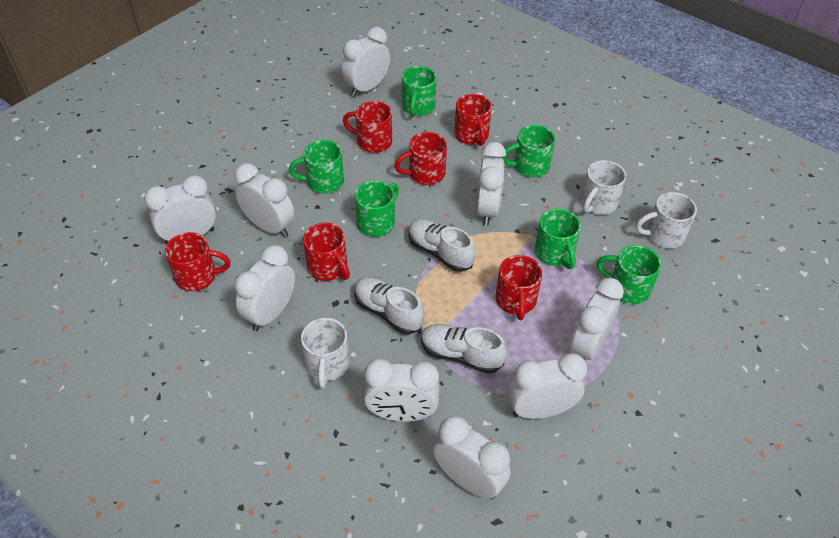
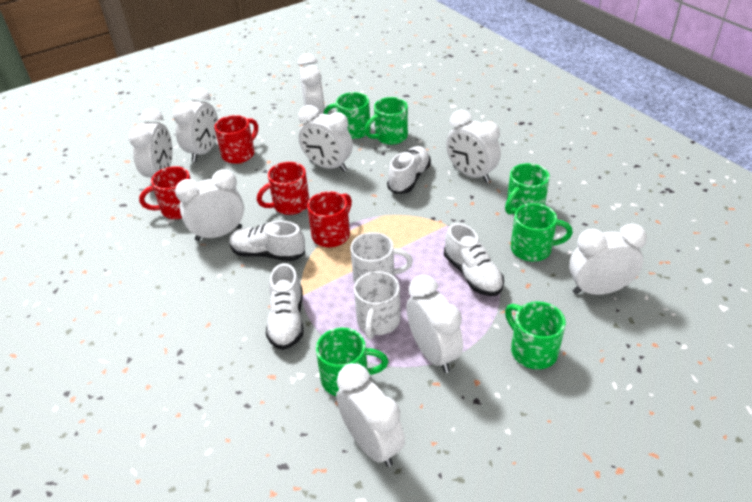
red mug: 6 -> 4
white mug: 3 -> 2
white shoe: 3 -> 4

